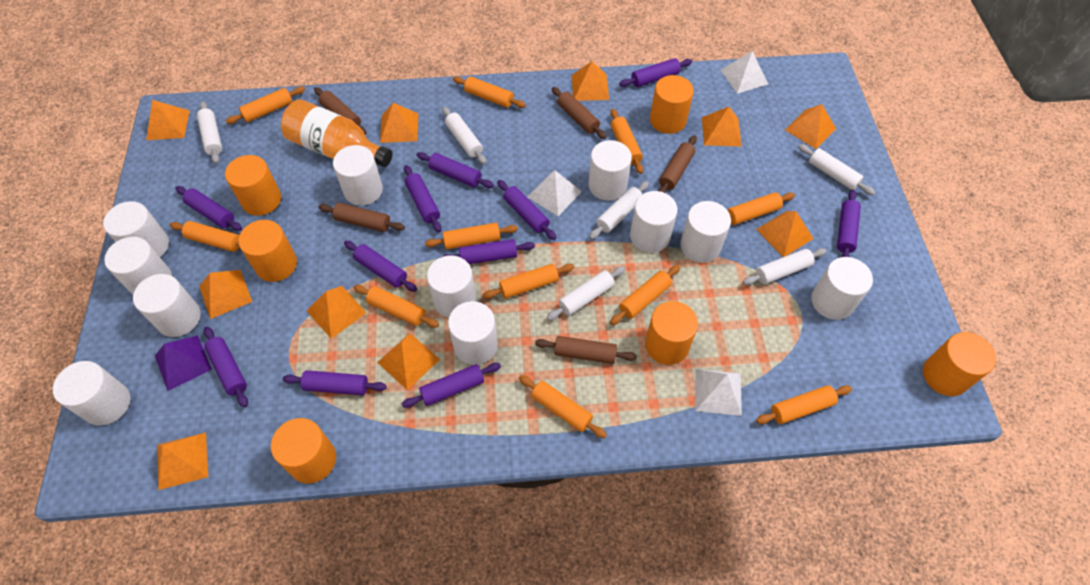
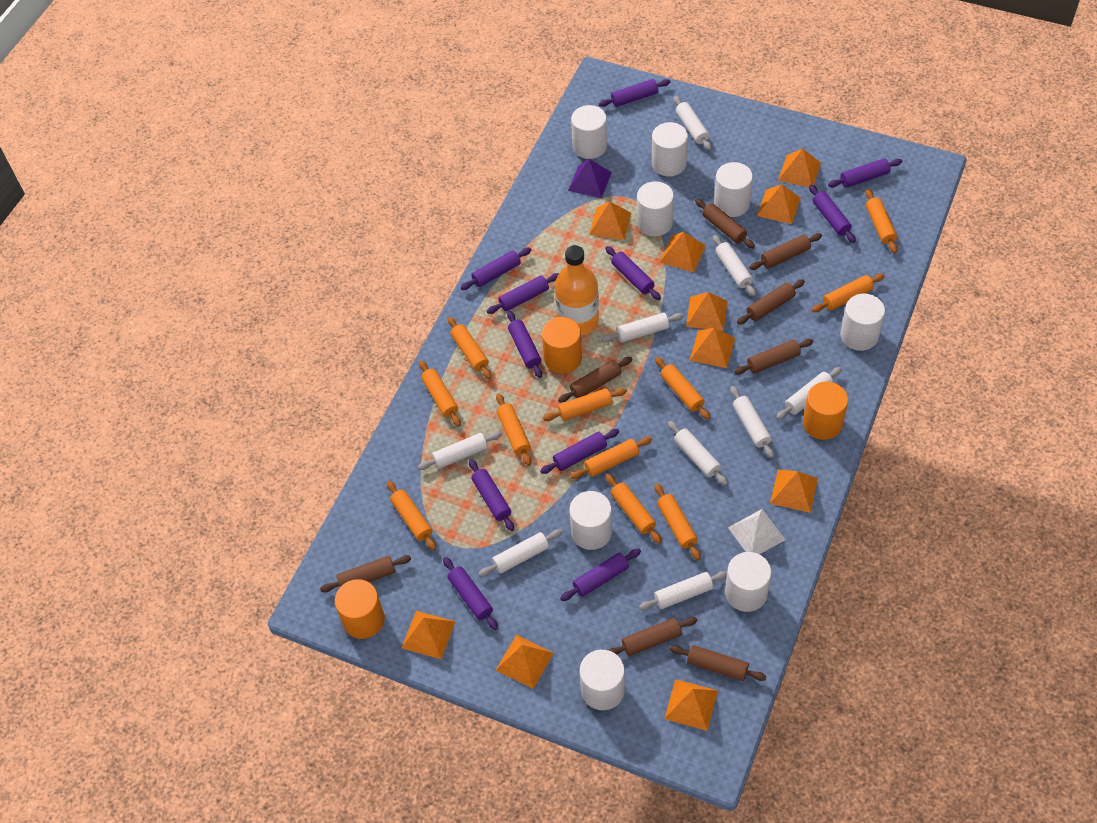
brown rolling pin: 5 -> 8
orange cylinder: 6 -> 3
white cylinder: 11 -> 8
white pyramid: 3 -> 1
white rolling pin: 6 -> 9

